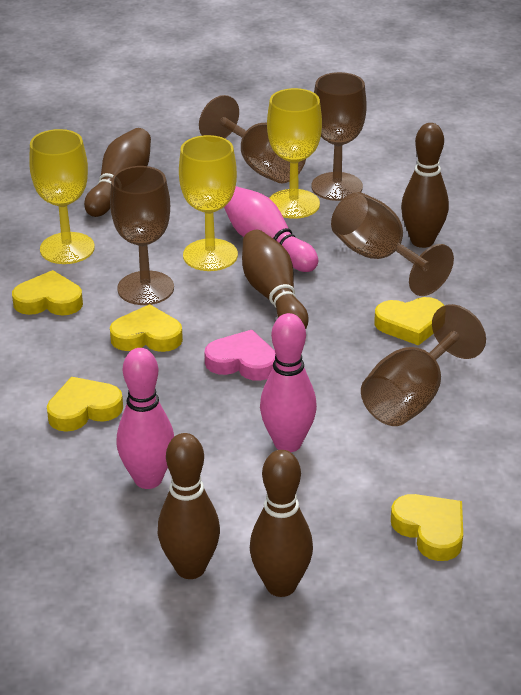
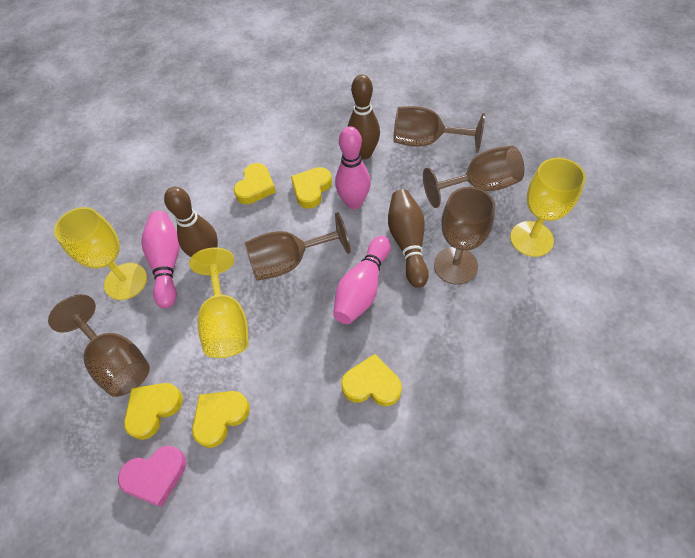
brown bowling pin: 5 -> 3

